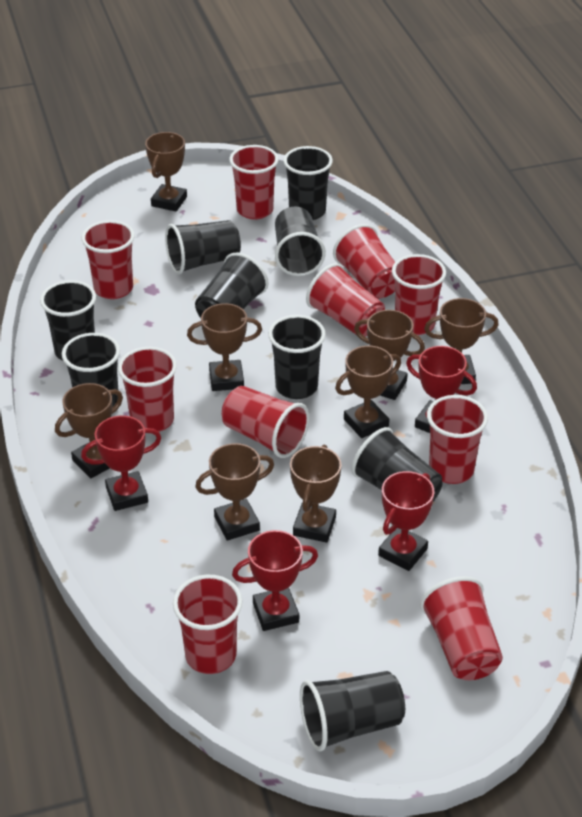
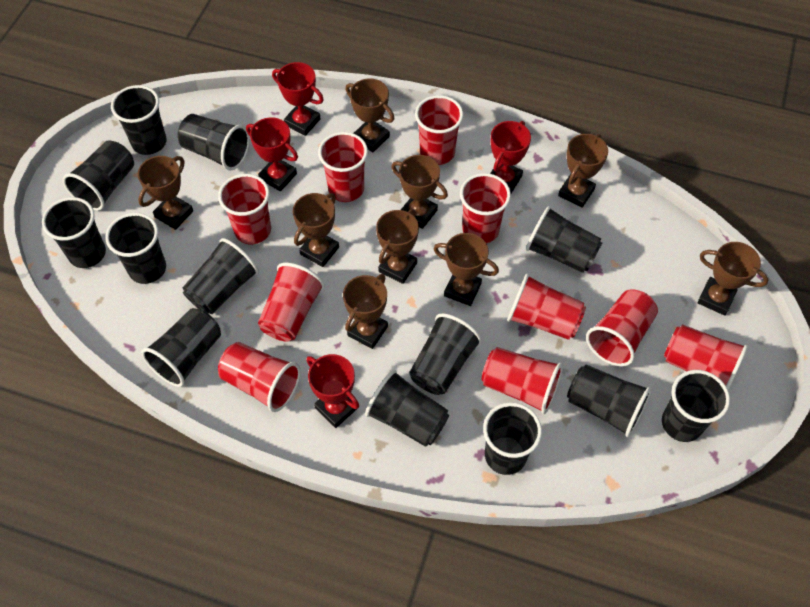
black cup: 9 -> 13
brown trophy: 8 -> 9

